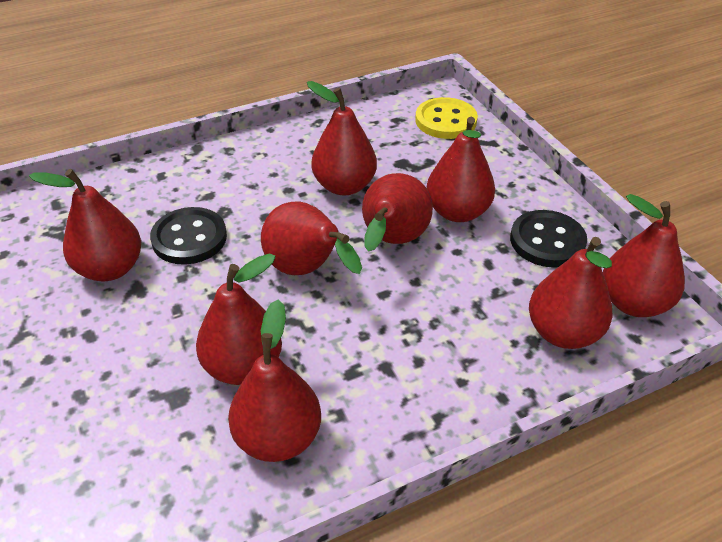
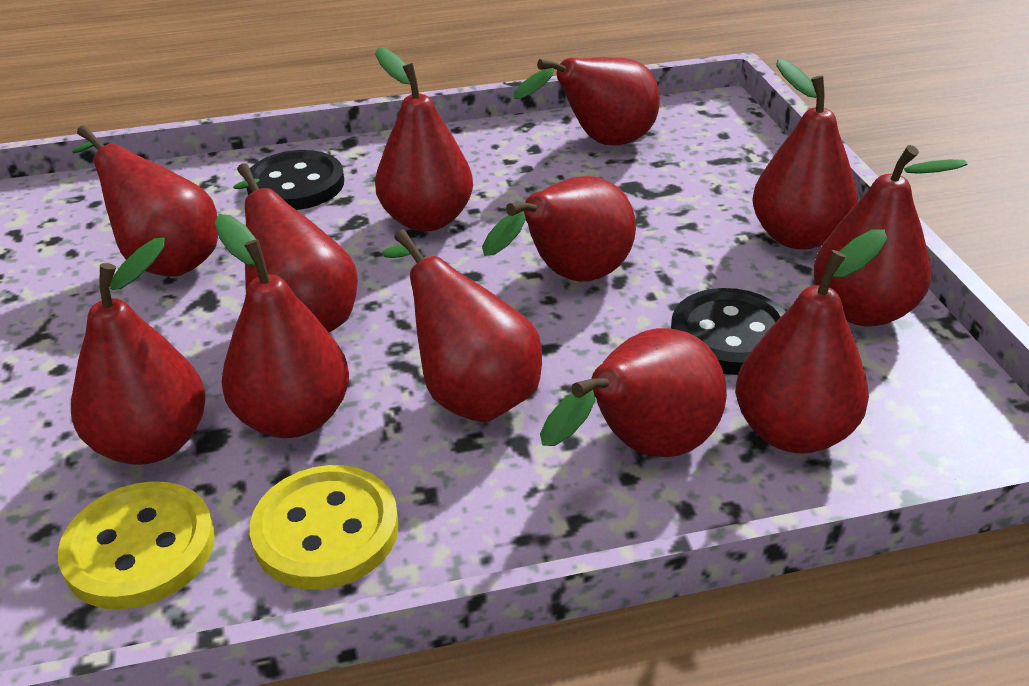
red pear: 9 -> 12
yellow button: 1 -> 2

